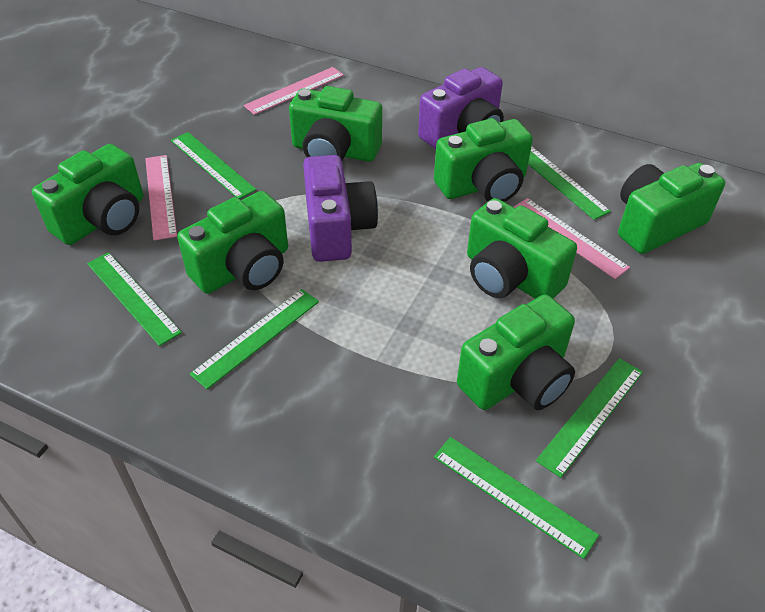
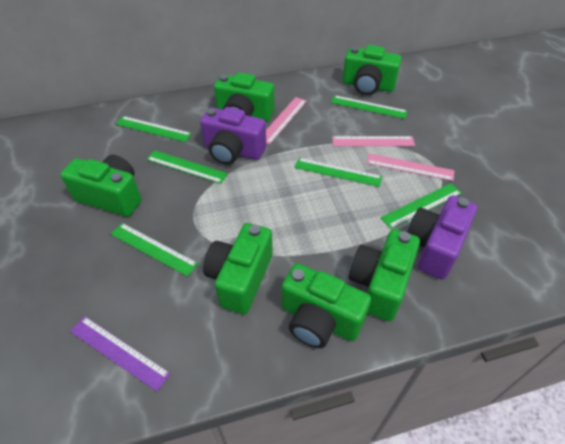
green camera: 7 -> 6
purple ruler: 0 -> 1

